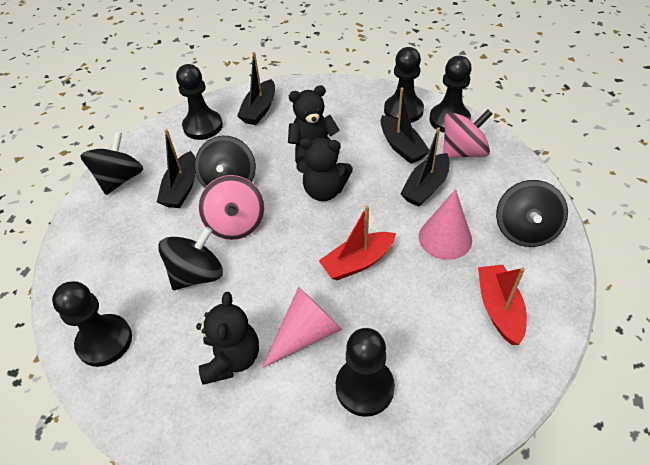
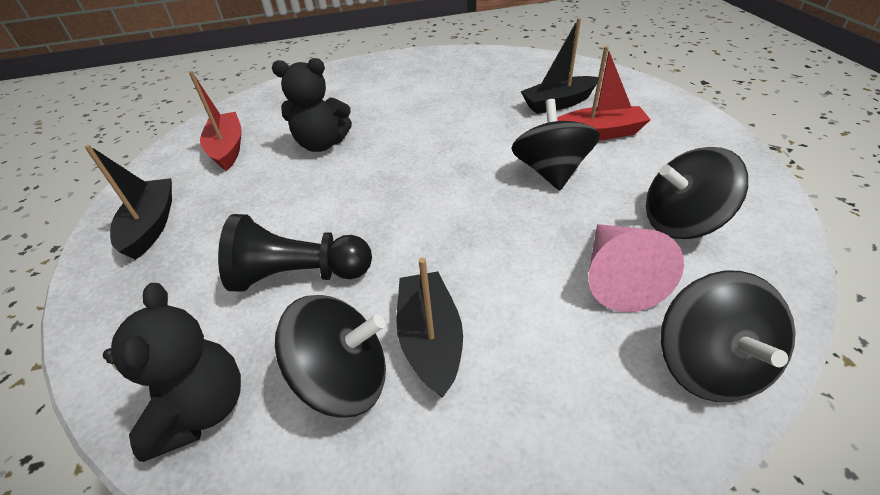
black boat: 4 -> 3
black pawn: 5 -> 1
black teddy bear: 3 -> 2
pink cone: 2 -> 1
pink spinning top: 2 -> 0

